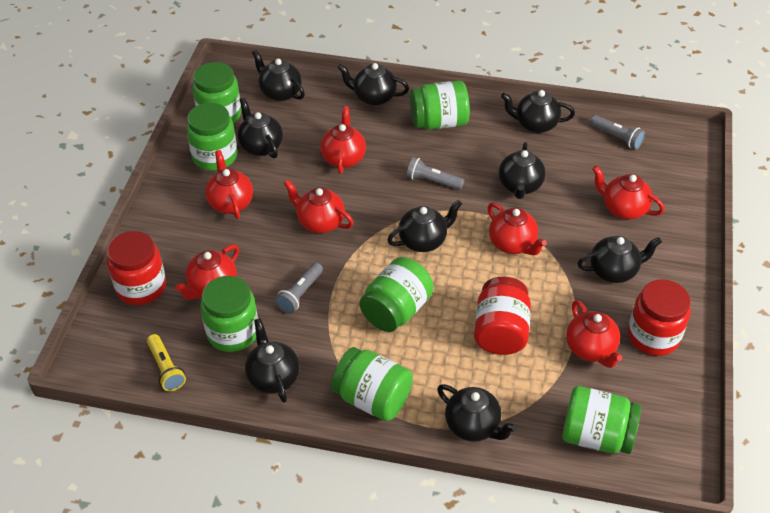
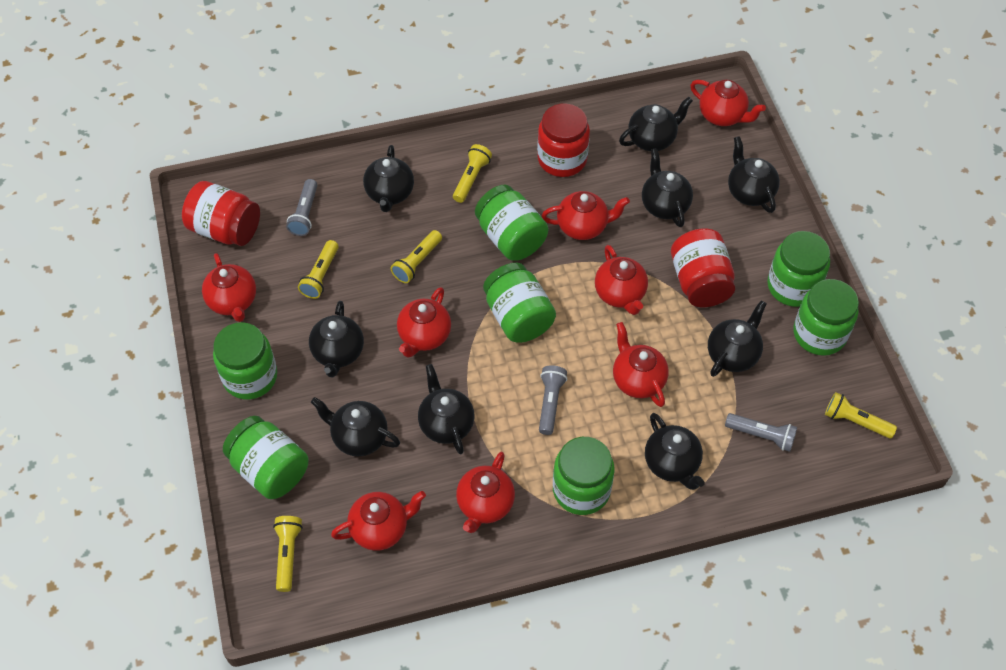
red teapot: 7 -> 8
yellow flashlight: 1 -> 5

